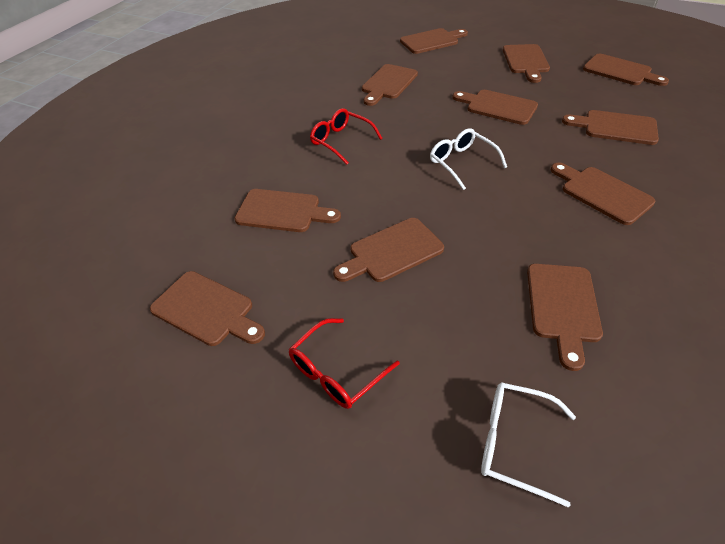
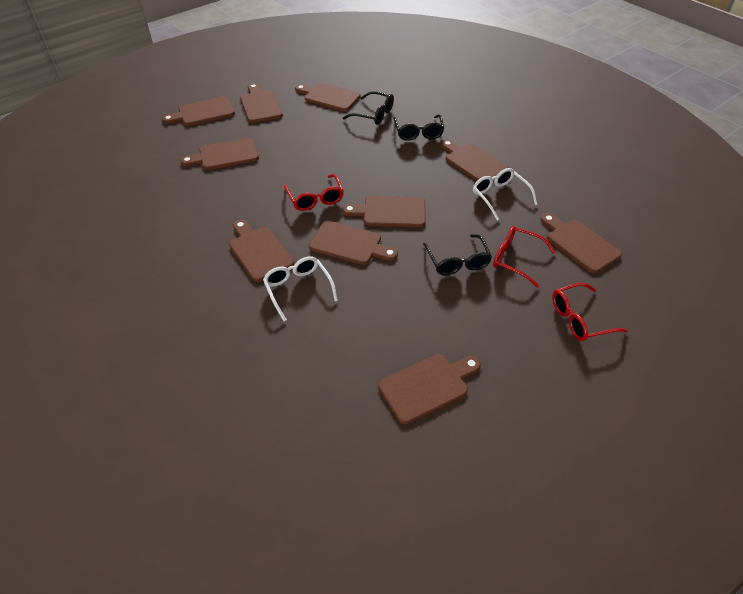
black glasses: 0 -> 3
brown cutting board: 11 -> 10
red glasses: 2 -> 3

